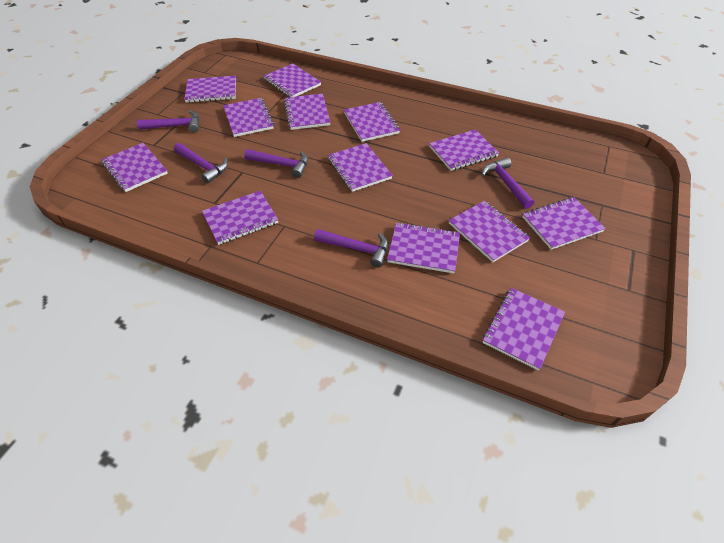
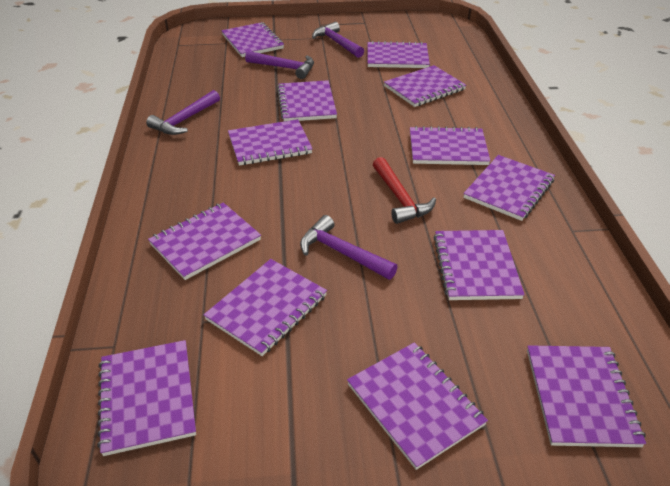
purple hammer: 5 -> 4
red hammer: 0 -> 1

